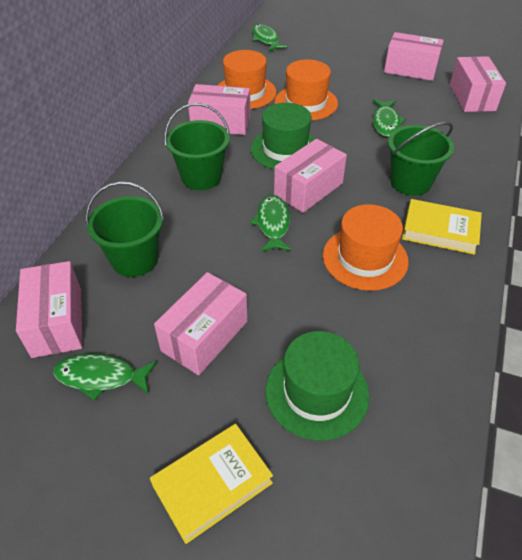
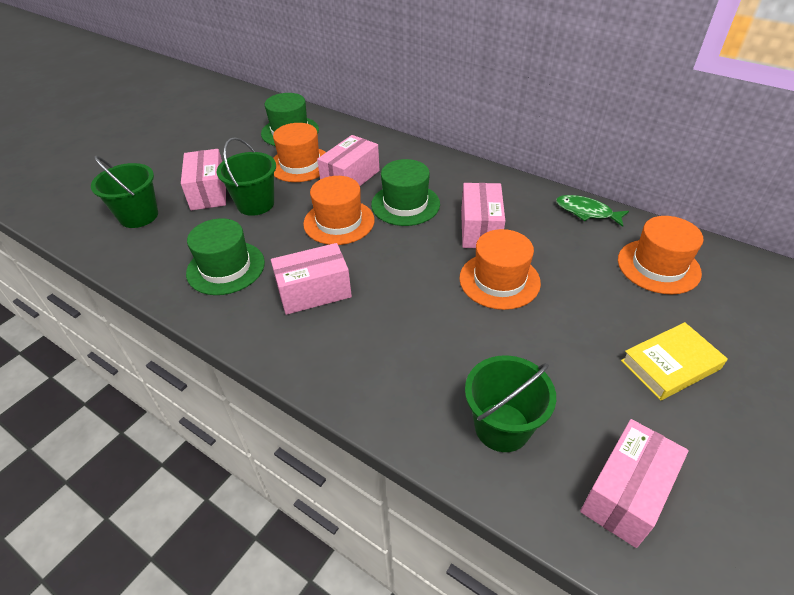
green fish: 4 -> 1
green hat: 2 -> 3
orange hat: 3 -> 4
pink box: 6 -> 5
yellow book: 2 -> 1

